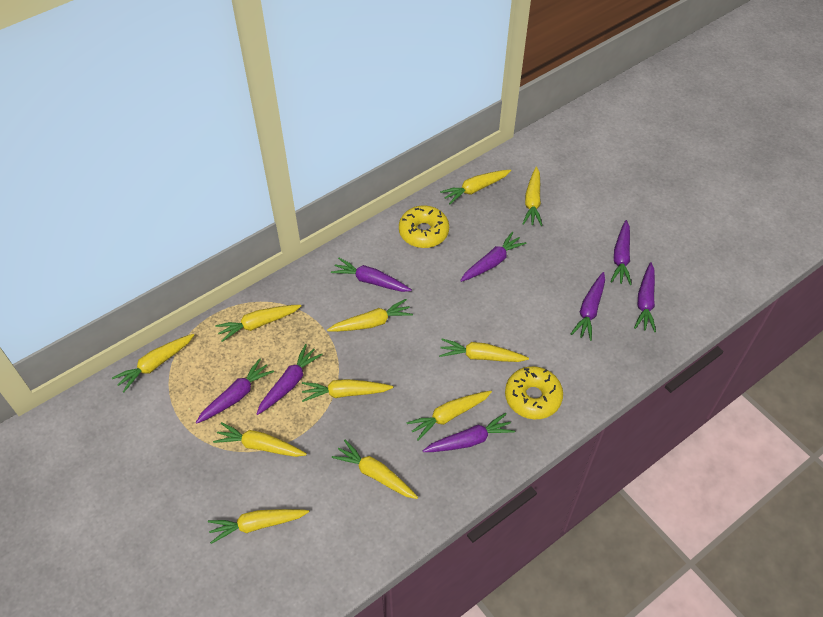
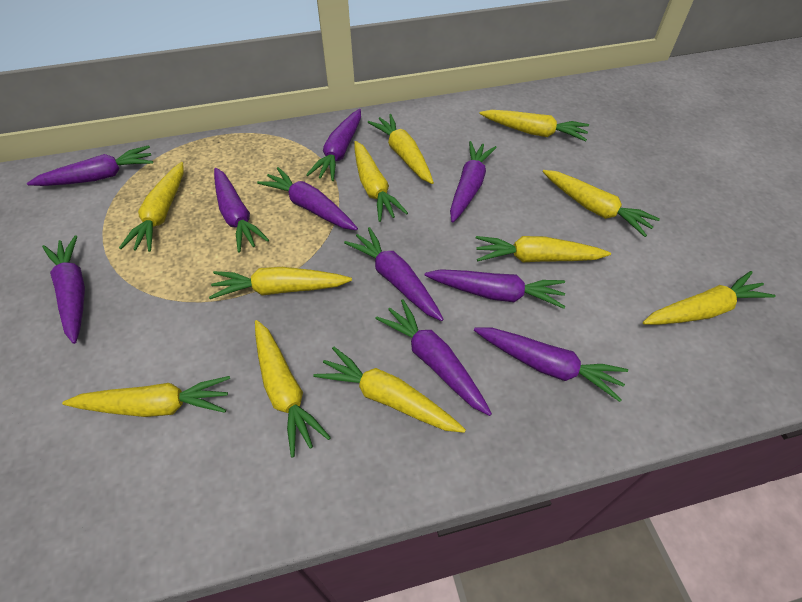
purple carrot: 8 -> 10
yellow donut: 2 -> 0

